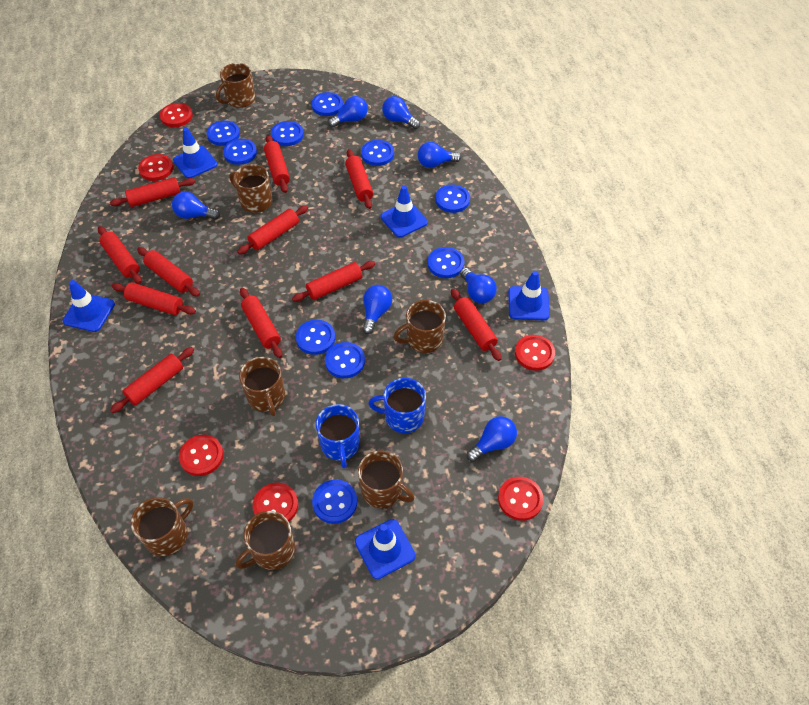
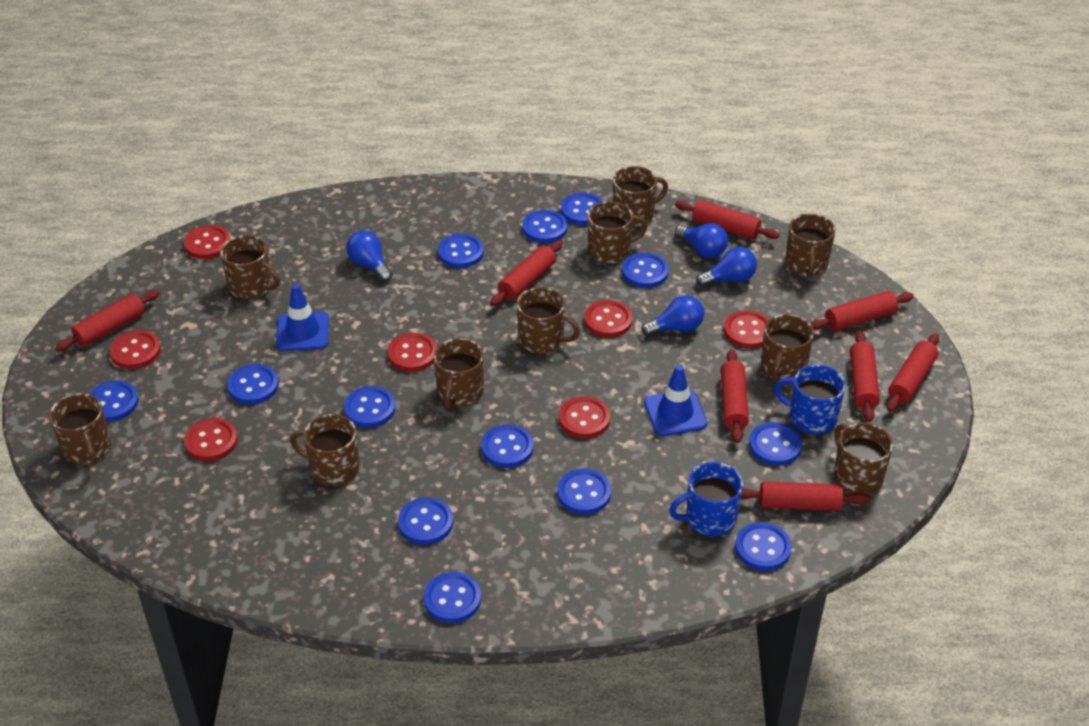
blue button: 10 -> 13
blue light bulb: 7 -> 4
blue traffic cone: 5 -> 2
brown mug: 7 -> 10
red button: 6 -> 7
red rolling pin: 11 -> 8

